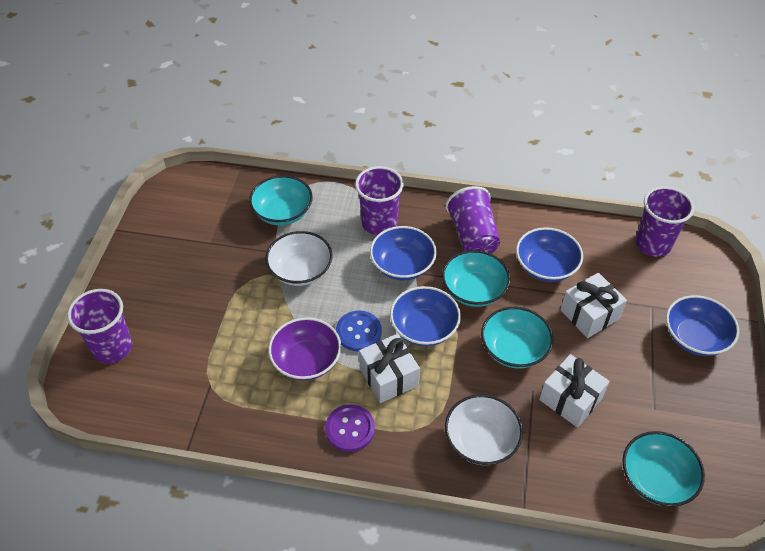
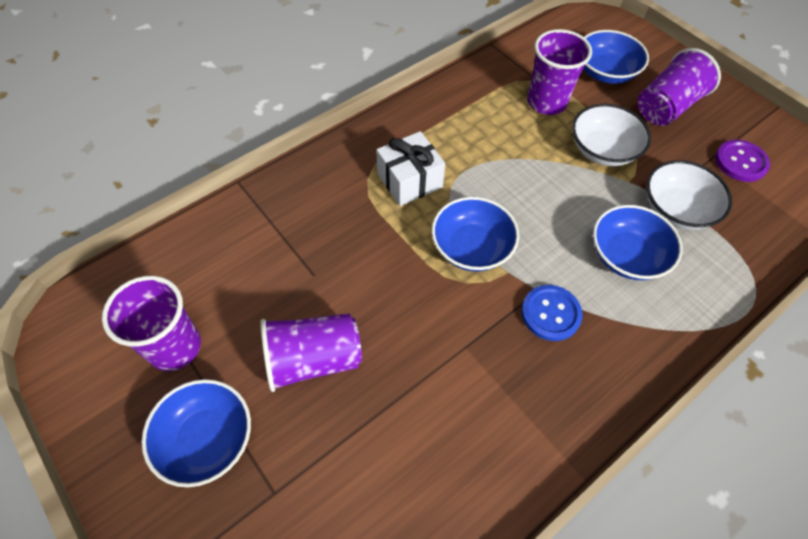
purple bowl: 1 -> 0
turquoise bowl: 4 -> 0
white gift: 3 -> 1

